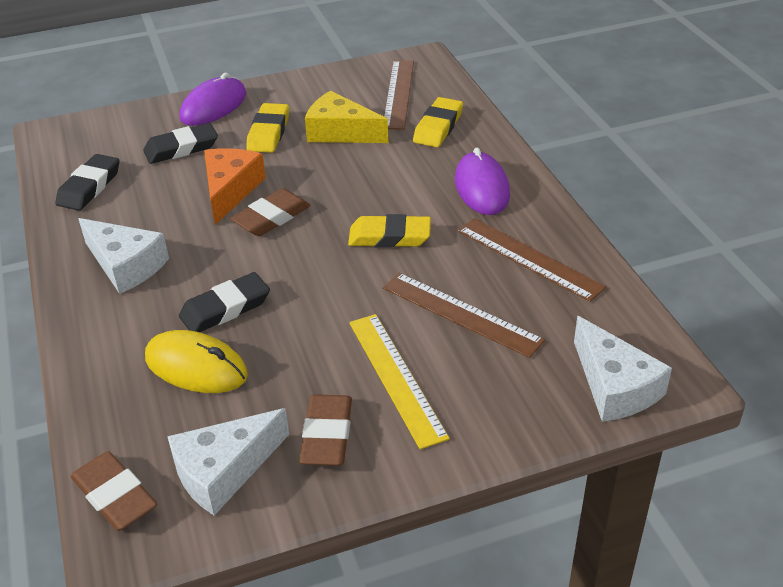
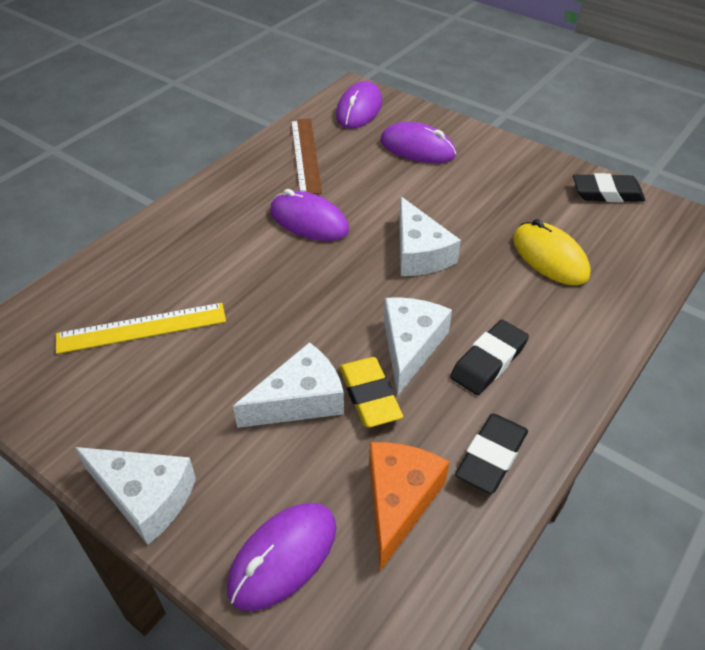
brown eraser: 3 -> 0
brown ruler: 3 -> 1
purple mouse: 2 -> 4
white cheese: 3 -> 4
yellow cheese: 1 -> 0
yellow eraser: 3 -> 1

